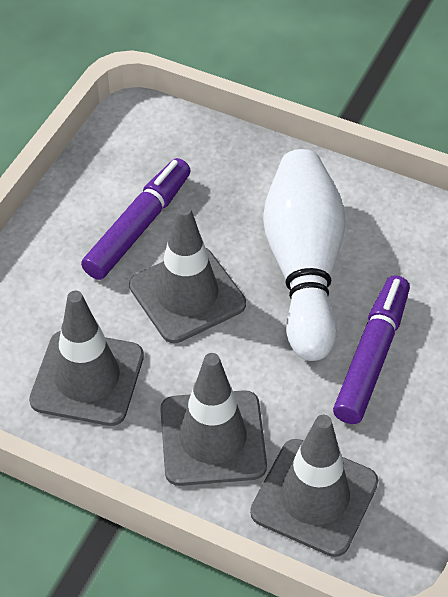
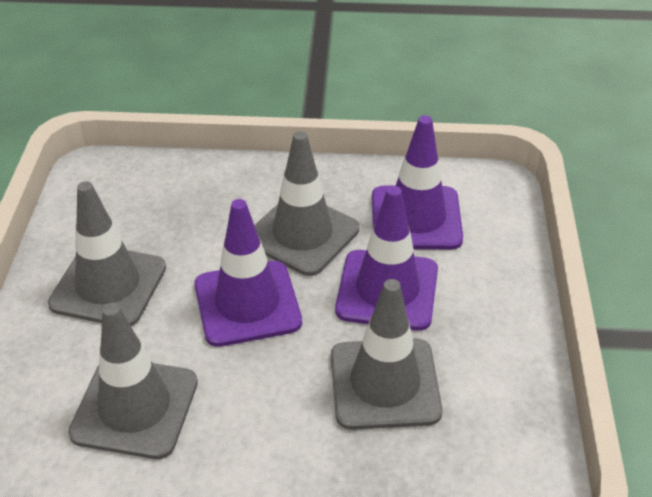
purple marker: 2 -> 0
purple traffic cone: 0 -> 3
white bowling pin: 1 -> 0

